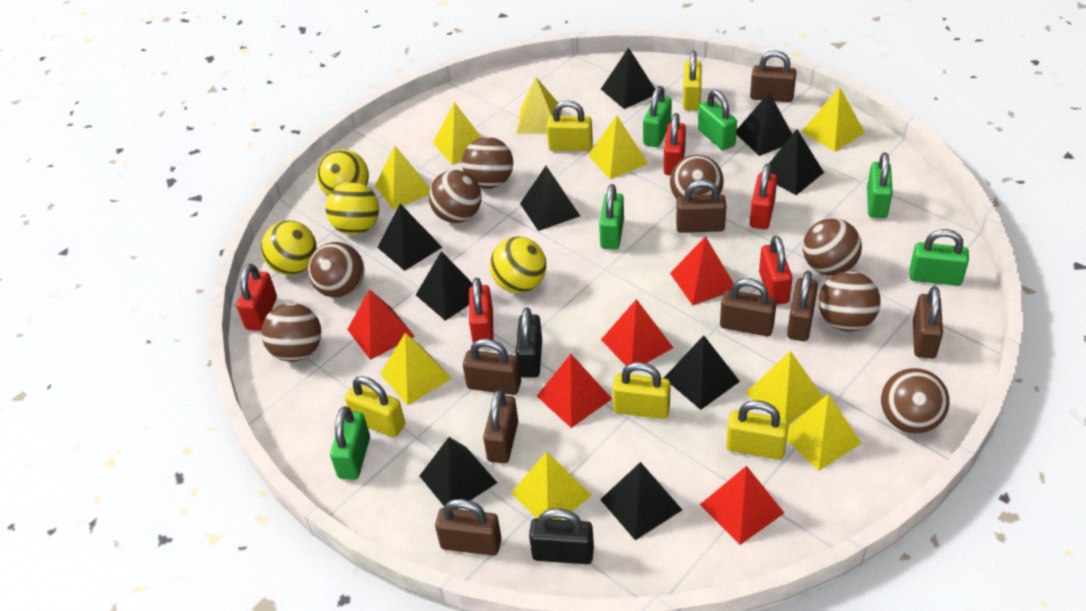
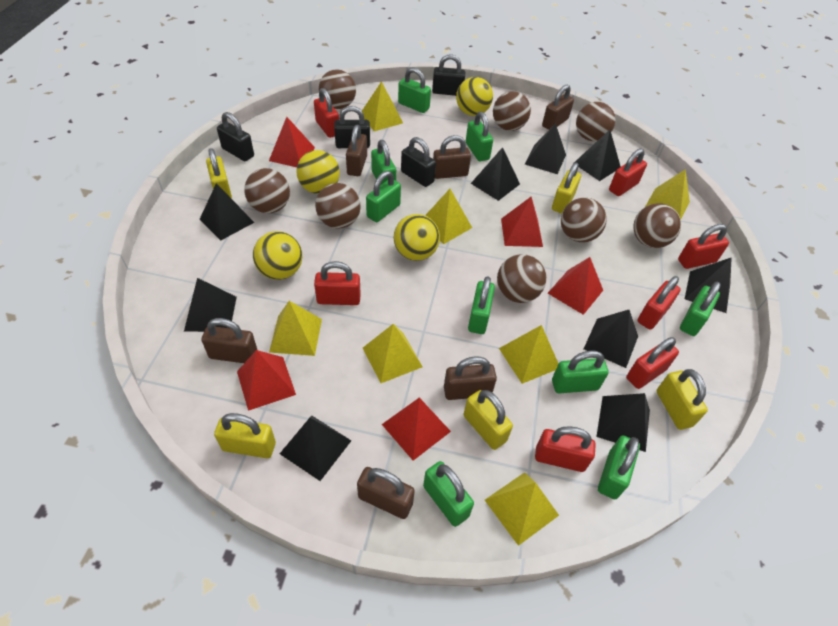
black padlock: 2 -> 4
brown padlock: 8 -> 6
green padlock: 6 -> 9
red padlock: 5 -> 7
yellow pyramid: 9 -> 7

